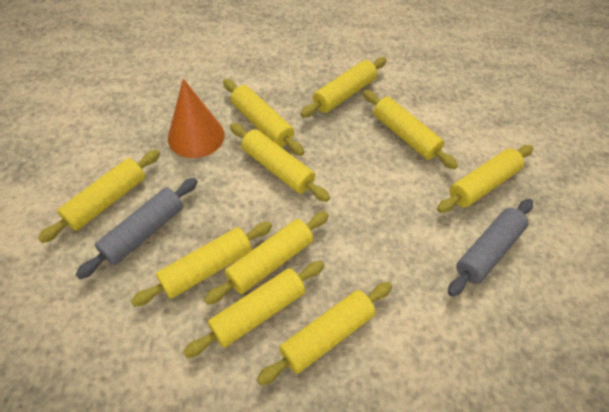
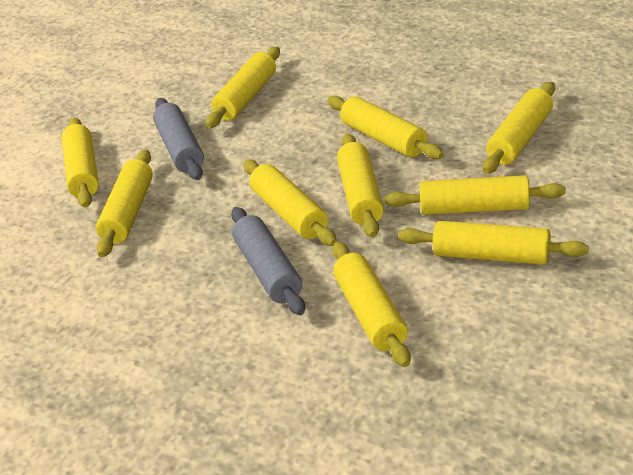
orange cone: 1 -> 0

